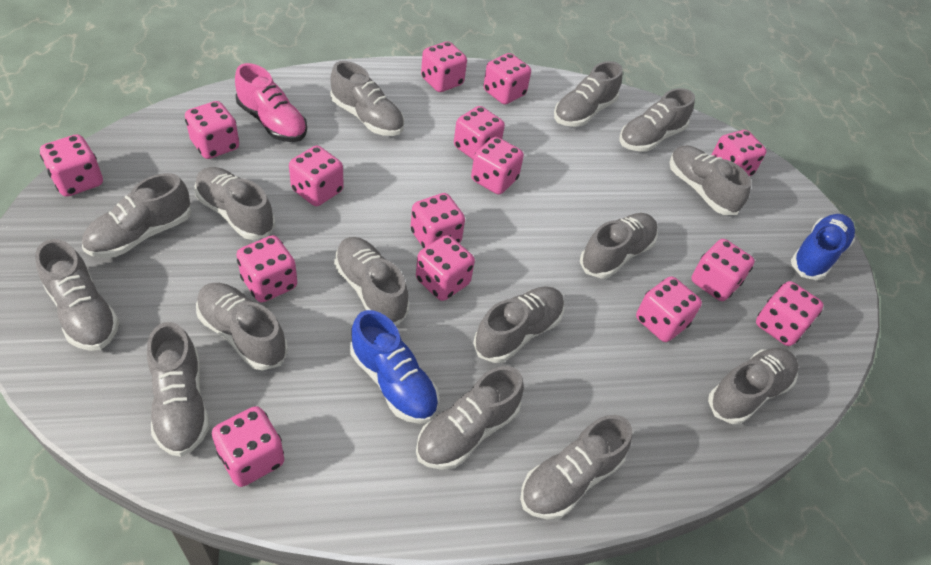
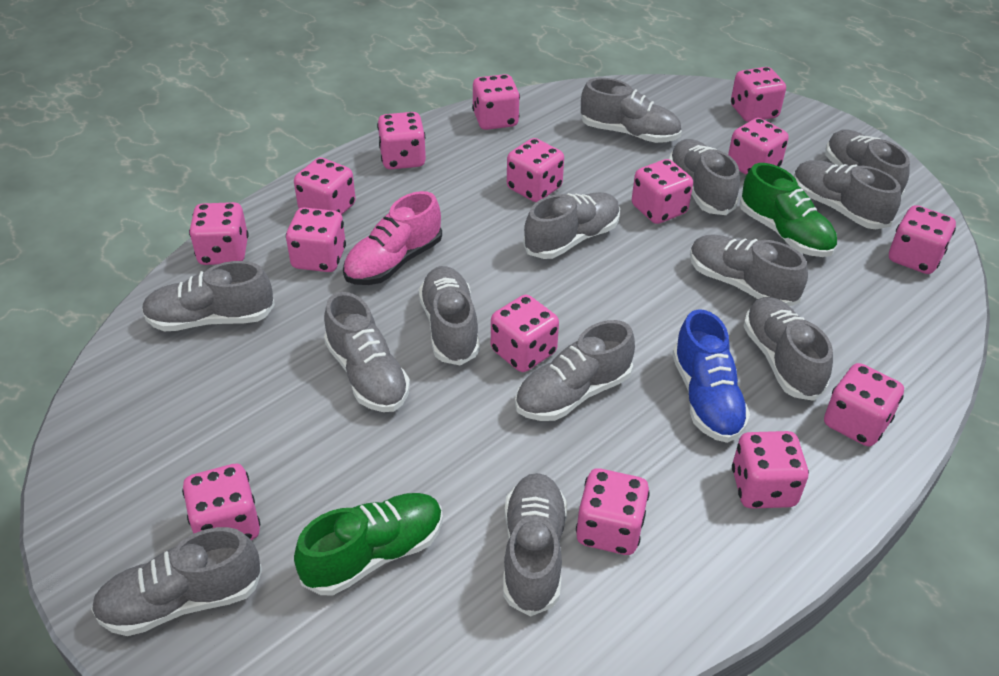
blue shoe: 2 -> 1
green shoe: 0 -> 2
grey shoe: 15 -> 13

